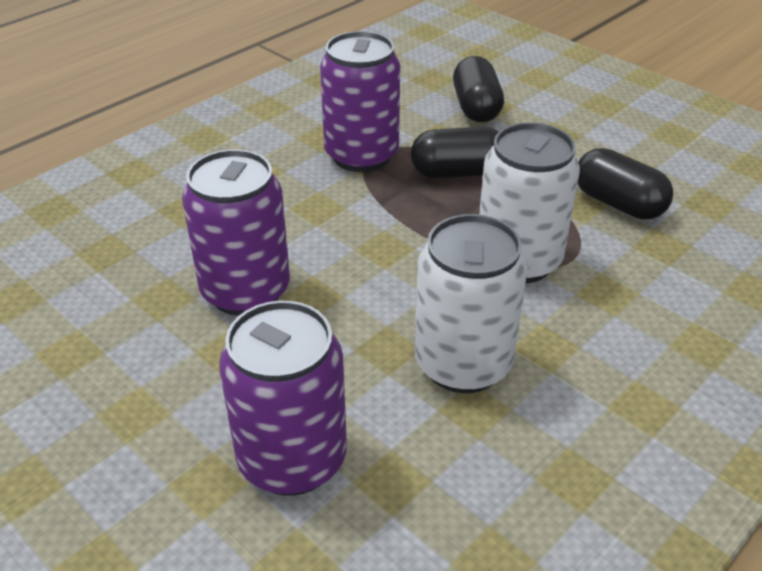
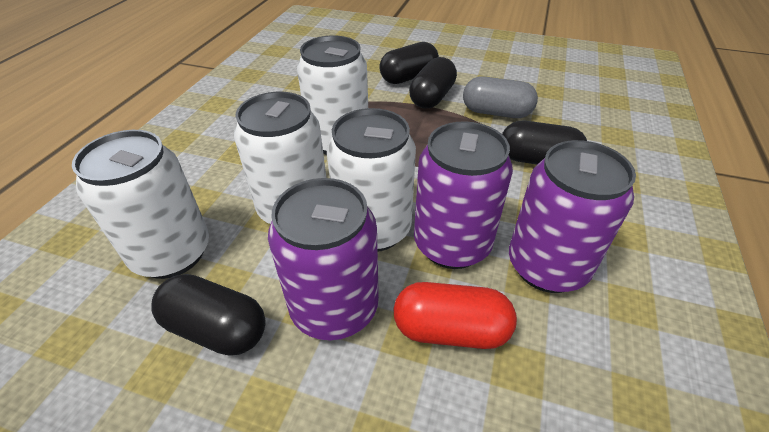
black capsule: 3 -> 4
grey capsule: 0 -> 1
red capsule: 0 -> 1
white can: 2 -> 4

